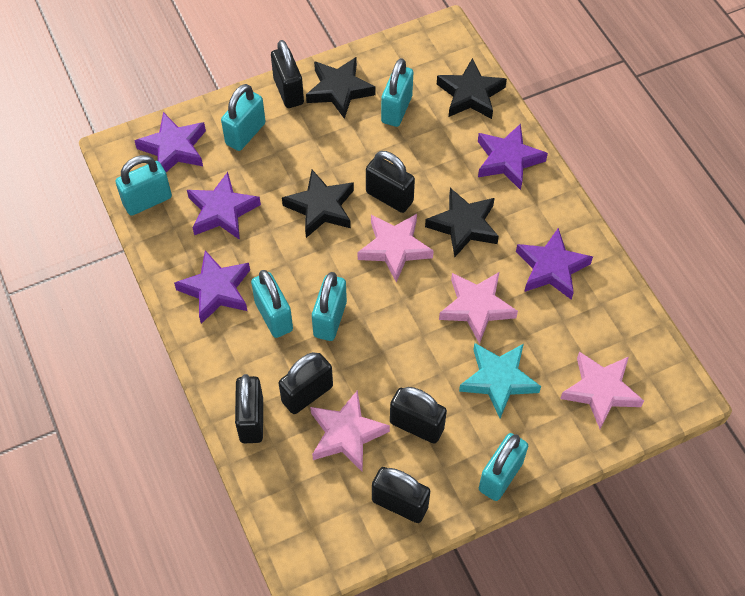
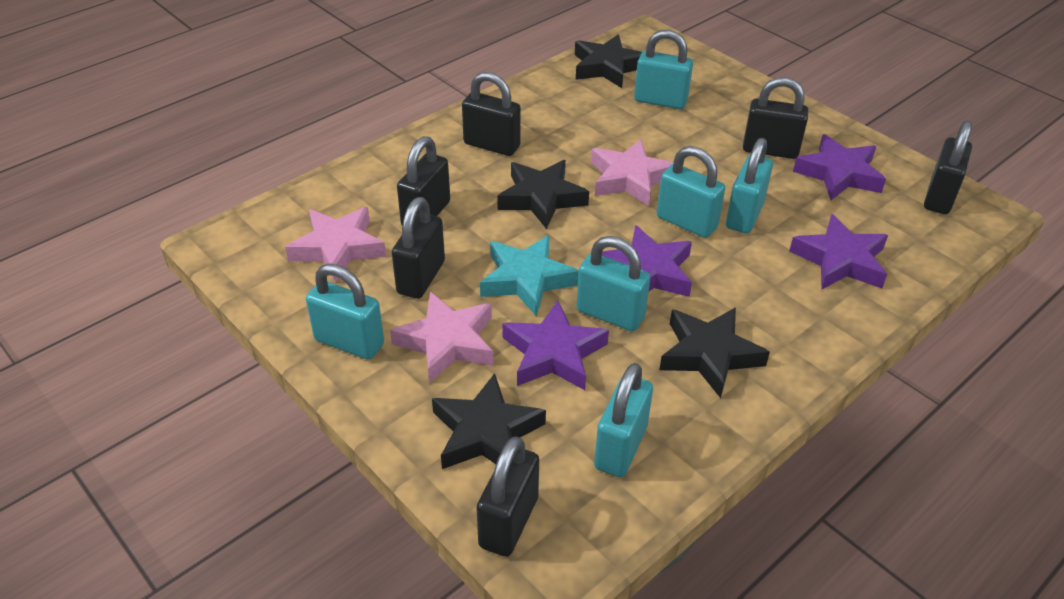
pink star: 4 -> 3
purple star: 5 -> 4

